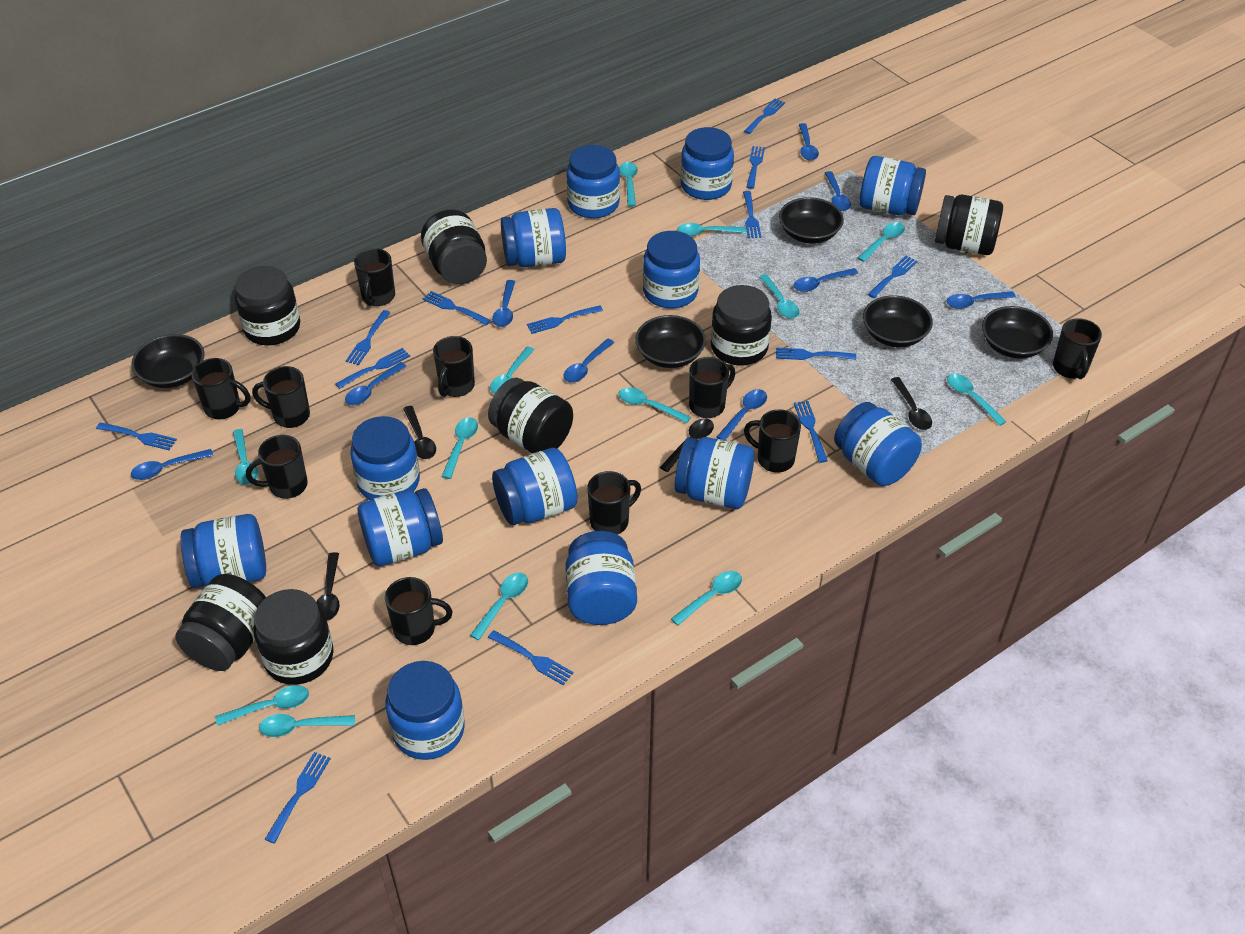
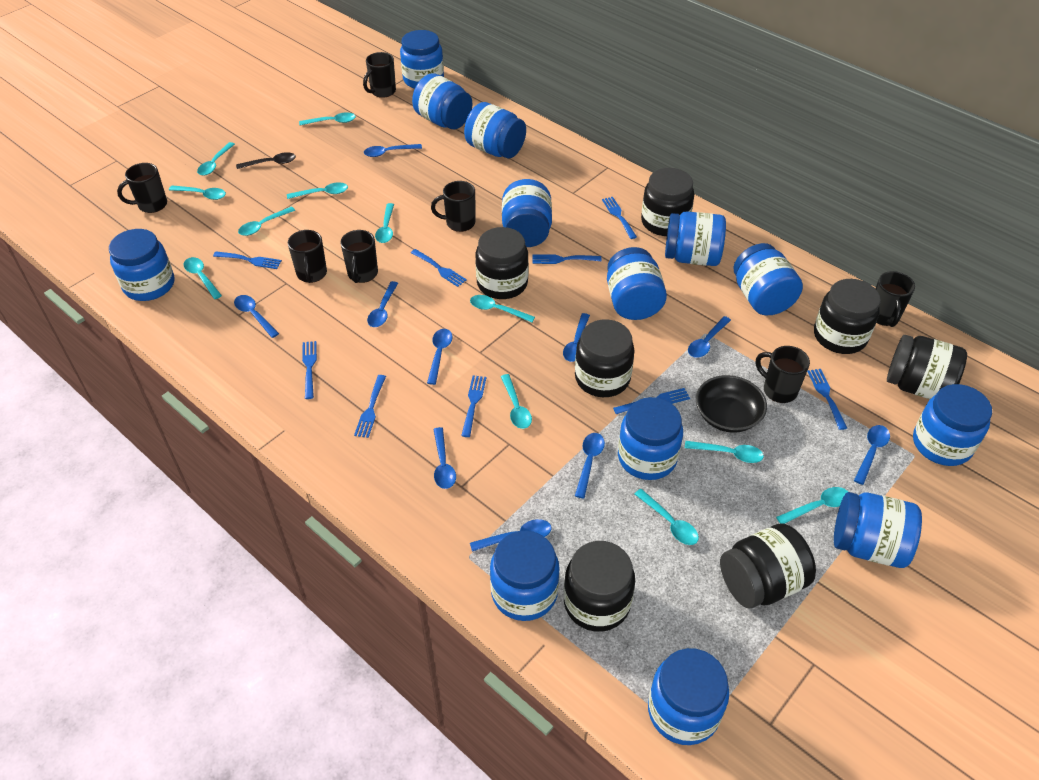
black bowl: 5 -> 1
black mug: 10 -> 7
black spoon: 4 -> 1
blue fork: 13 -> 9
blue spoon: 9 -> 10
turquoise spoon: 13 -> 12

